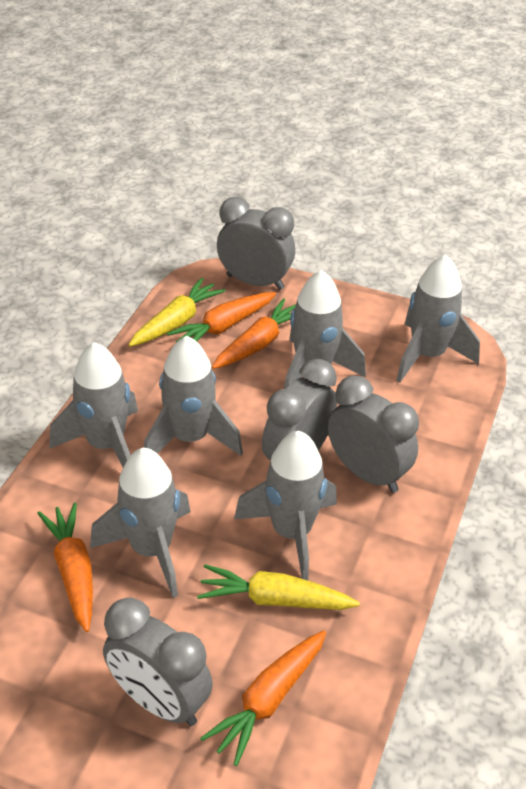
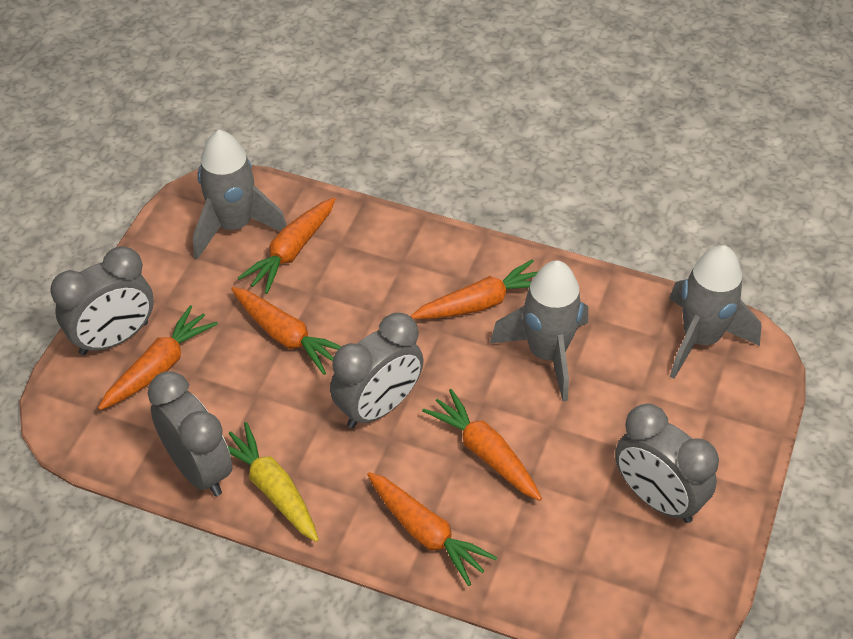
grey rocket: 6 -> 3
orange carrot: 4 -> 6
yellow carrot: 2 -> 1

